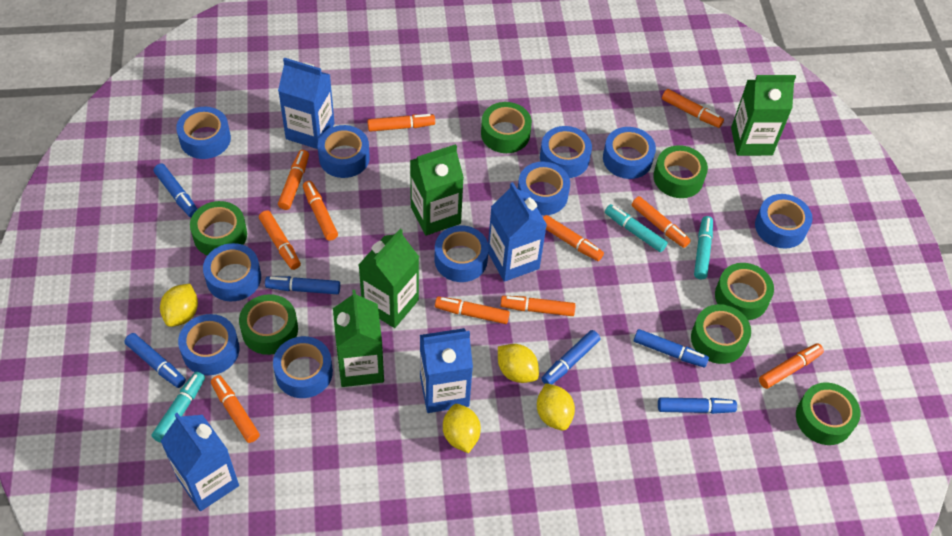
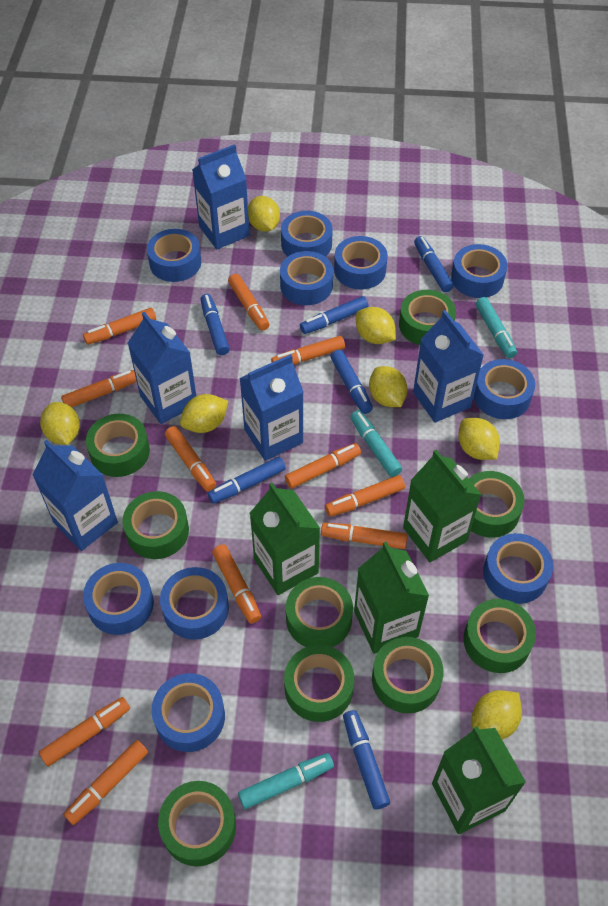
blue carton: 4 -> 5
green tape: 7 -> 9
yellow lemon: 4 -> 7

